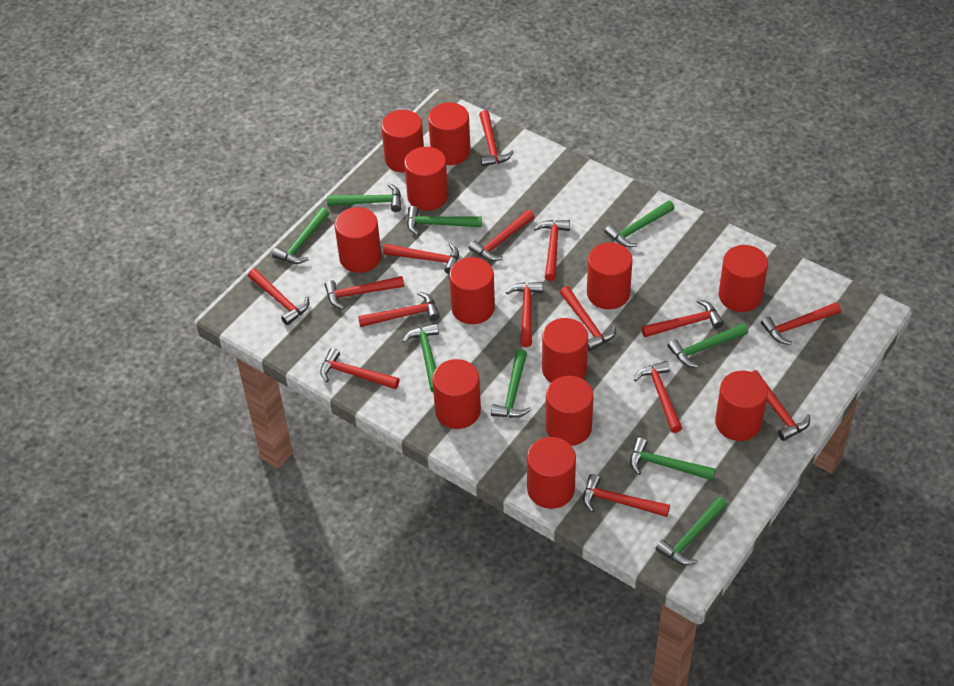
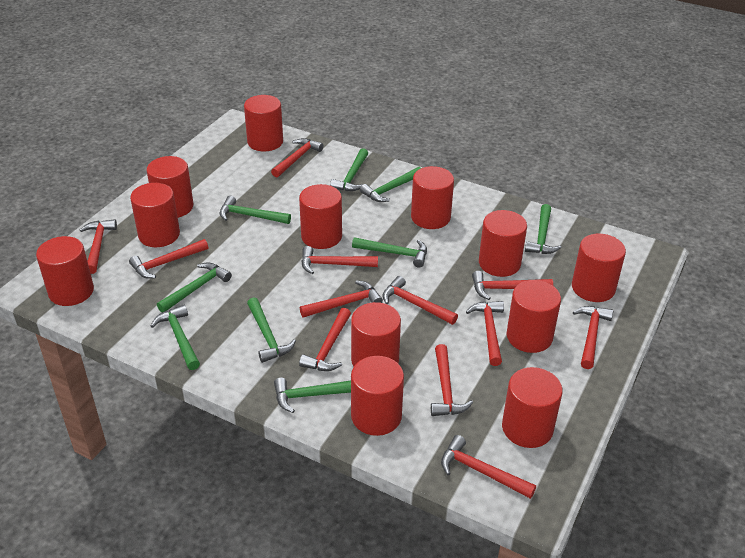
red hammer: 15 -> 12

